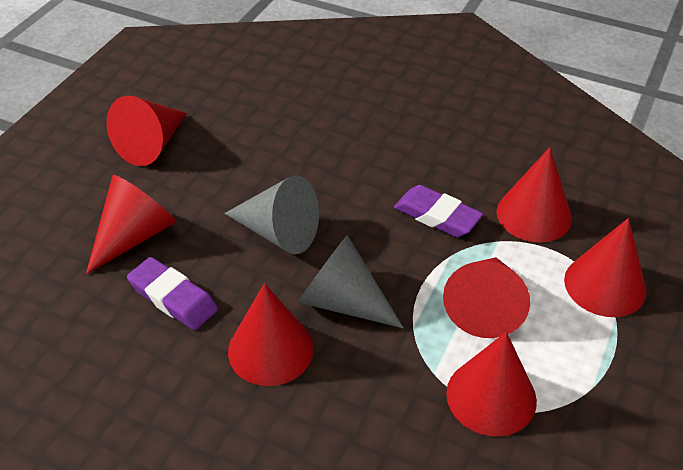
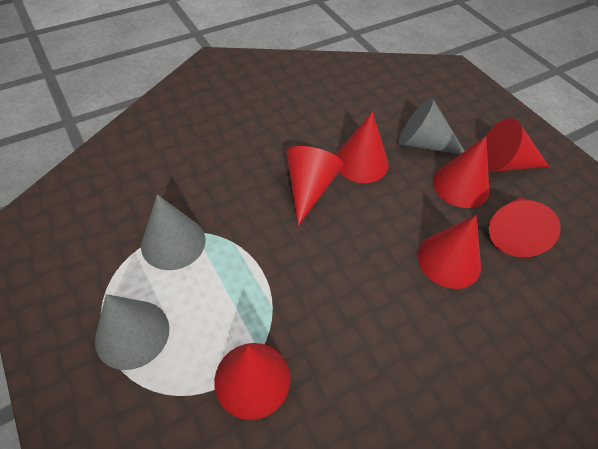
grey cone: 2 -> 3
purple eraser: 2 -> 0

